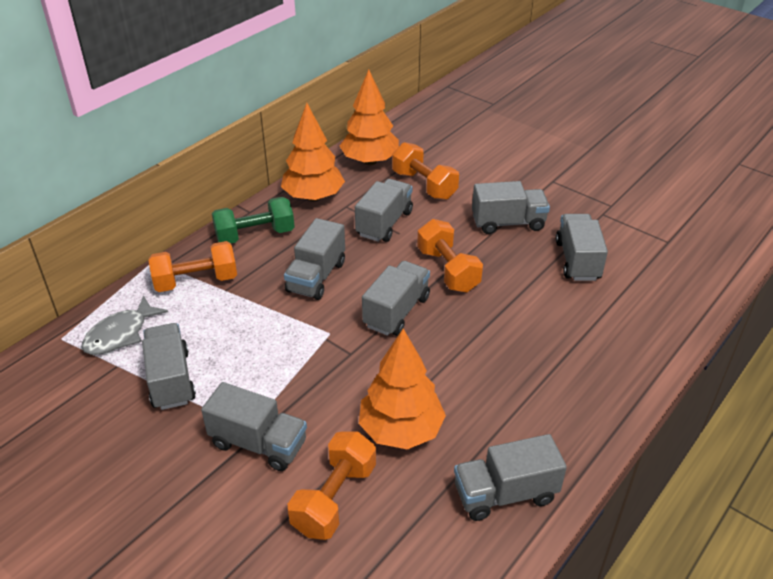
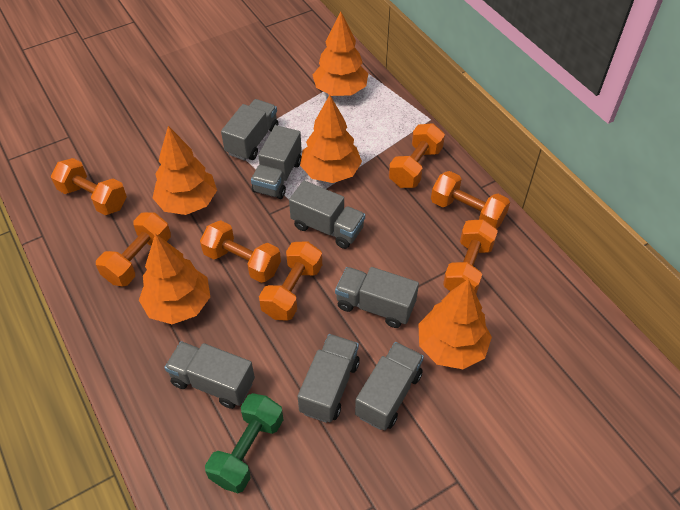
grey fish: 1 -> 0
grey truck: 8 -> 7
orange dumbbell: 4 -> 7
orange tree: 3 -> 5

